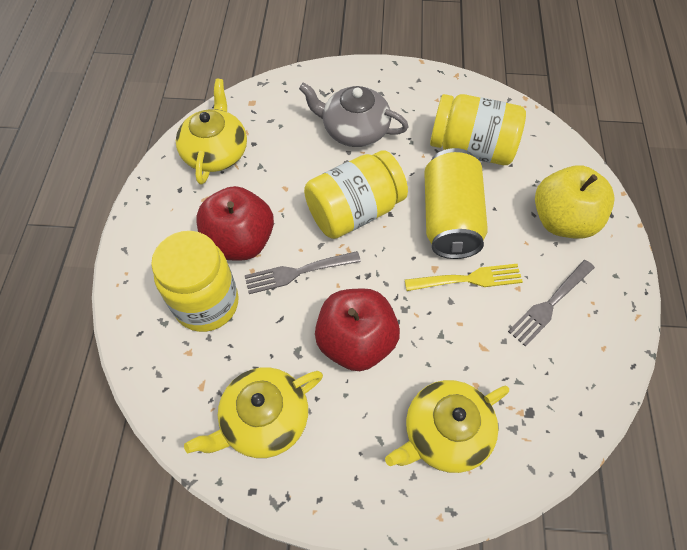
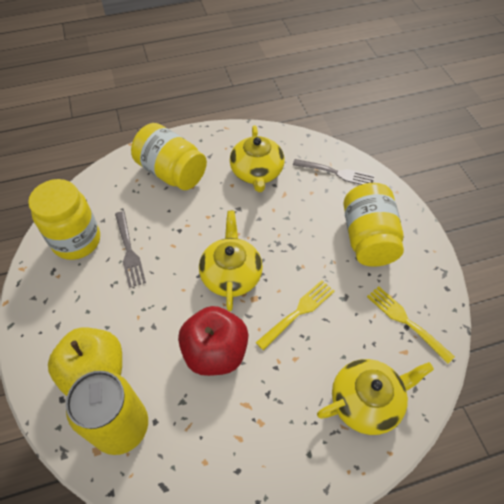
grey teapot: 1 -> 0
red apple: 2 -> 1
yellow fork: 1 -> 2

